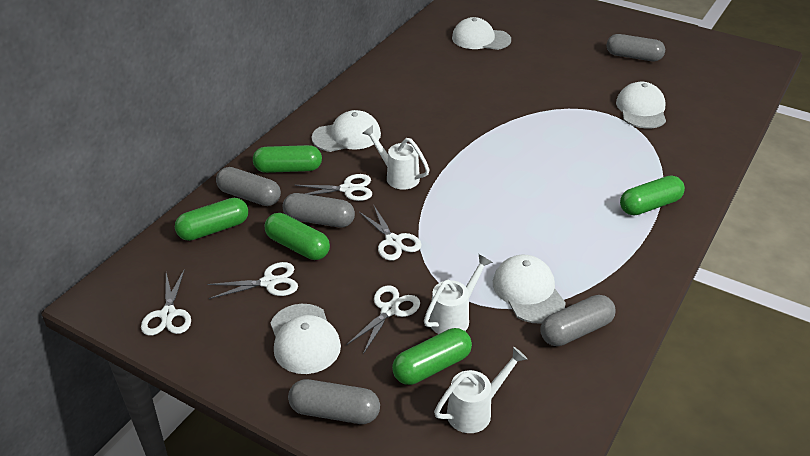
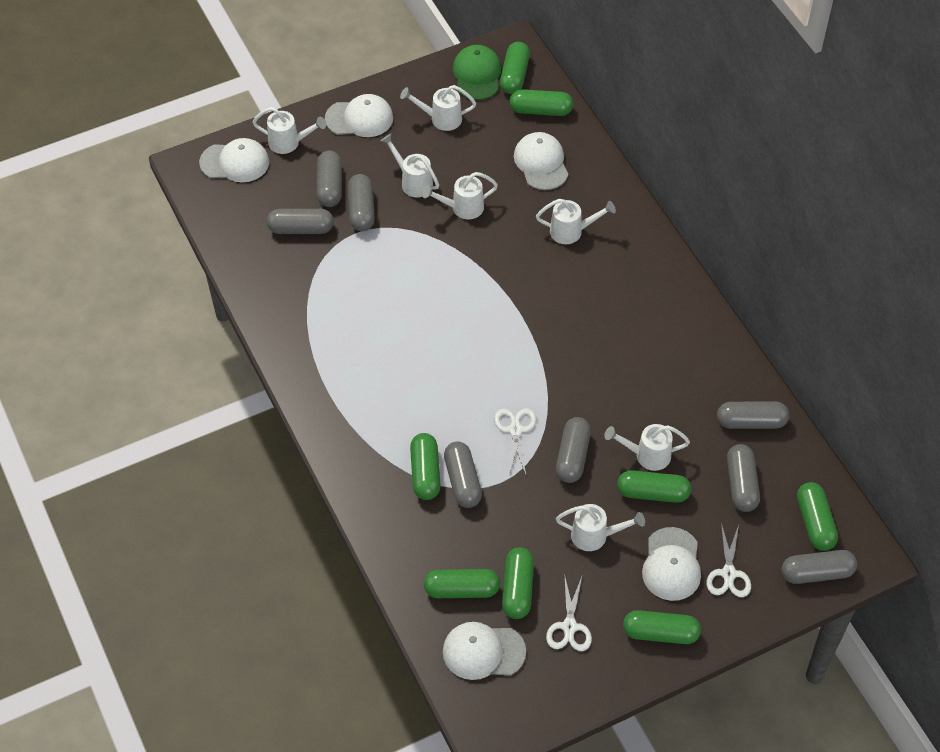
green cap: 0 -> 1
green capsule: 5 -> 8
grey capsule: 5 -> 8
white scissors: 5 -> 3
white watering can: 3 -> 7

